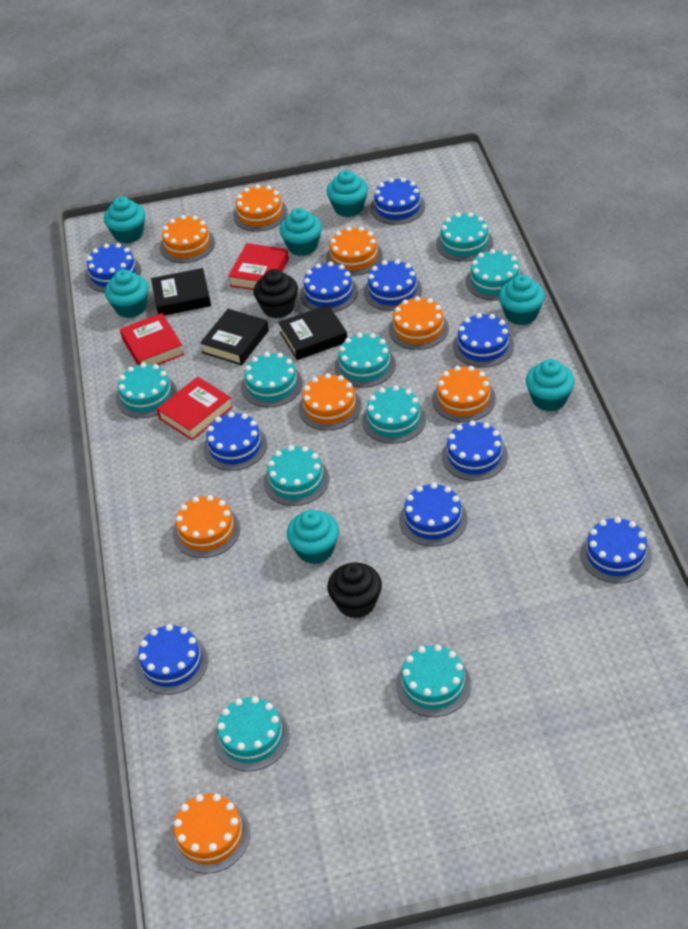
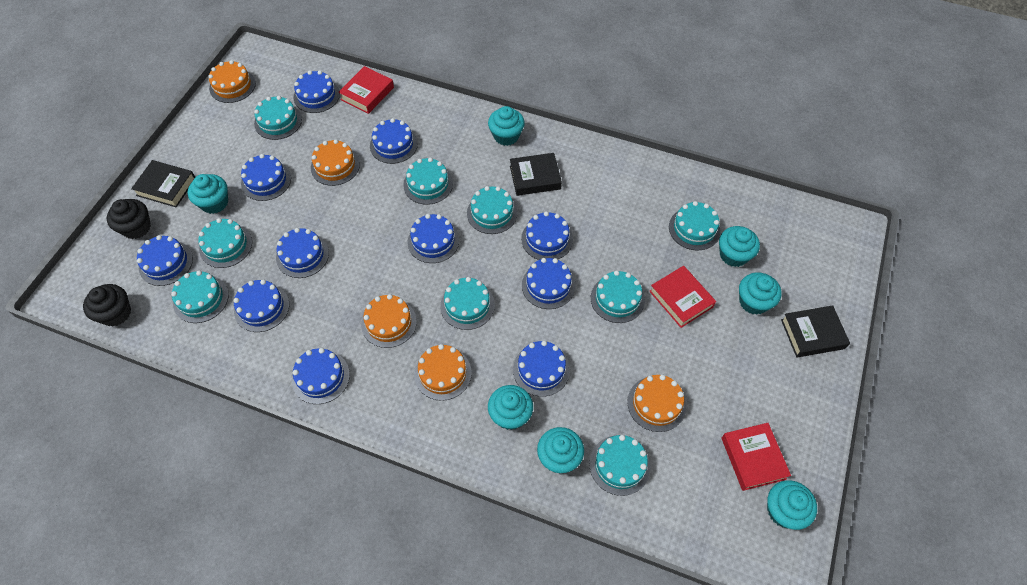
blue cake: 10 -> 11
orange cake: 8 -> 5

